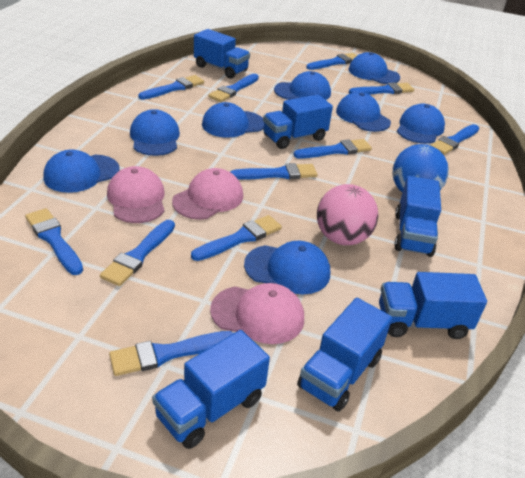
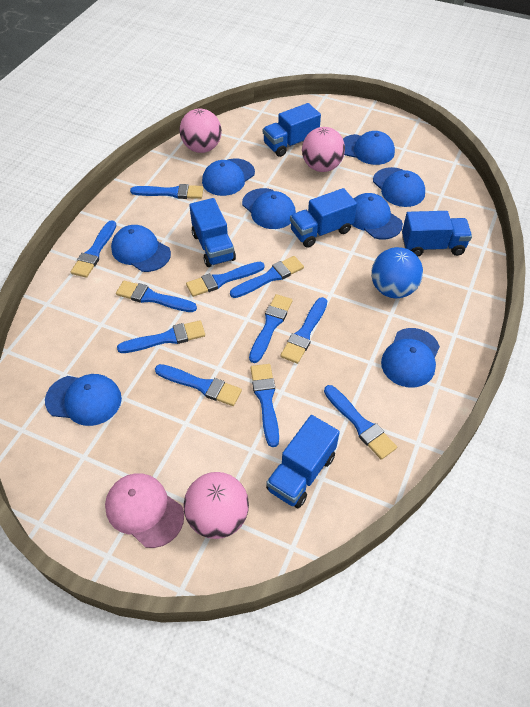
blue truck: 6 -> 5
pink ball: 1 -> 3
pink cap: 3 -> 1

